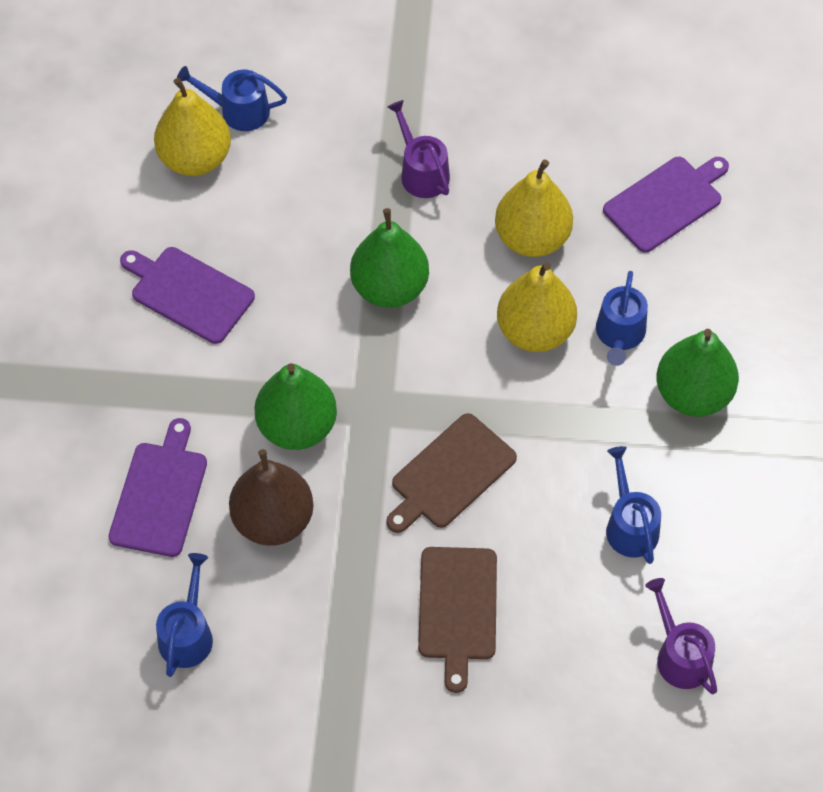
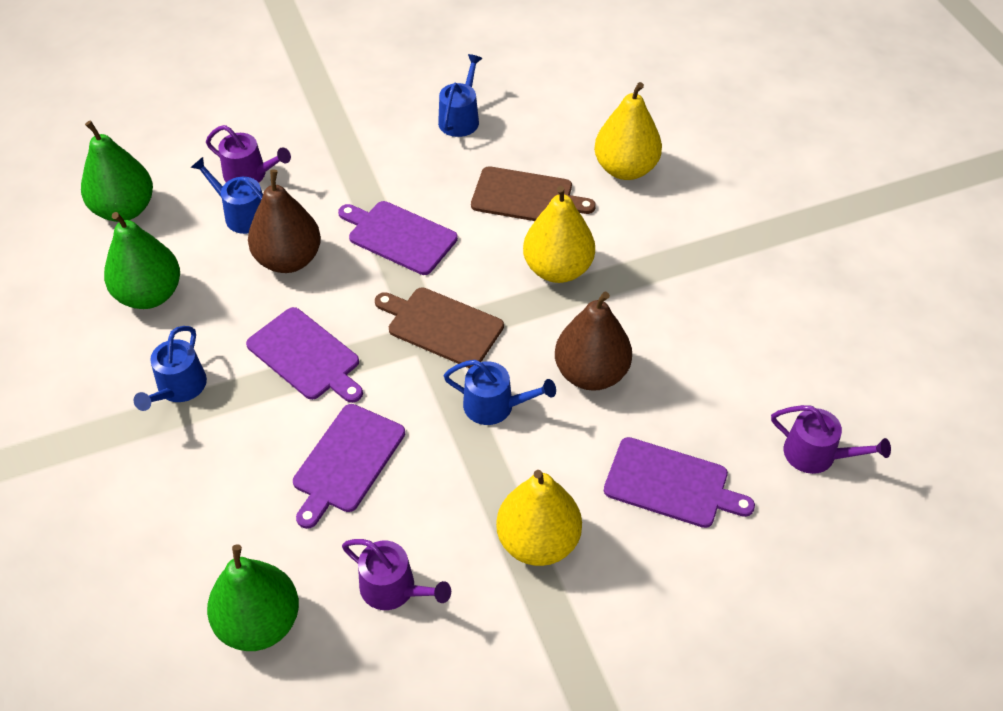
brown pear: 1 -> 2
purple cutting board: 3 -> 4
purple watering can: 2 -> 3

